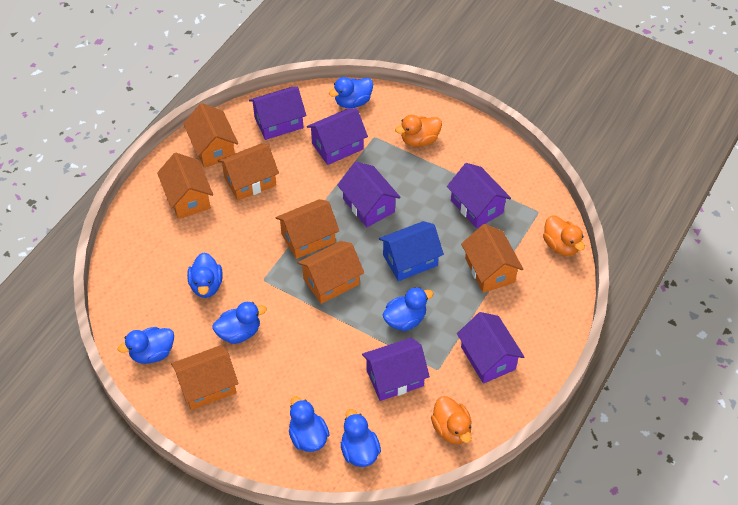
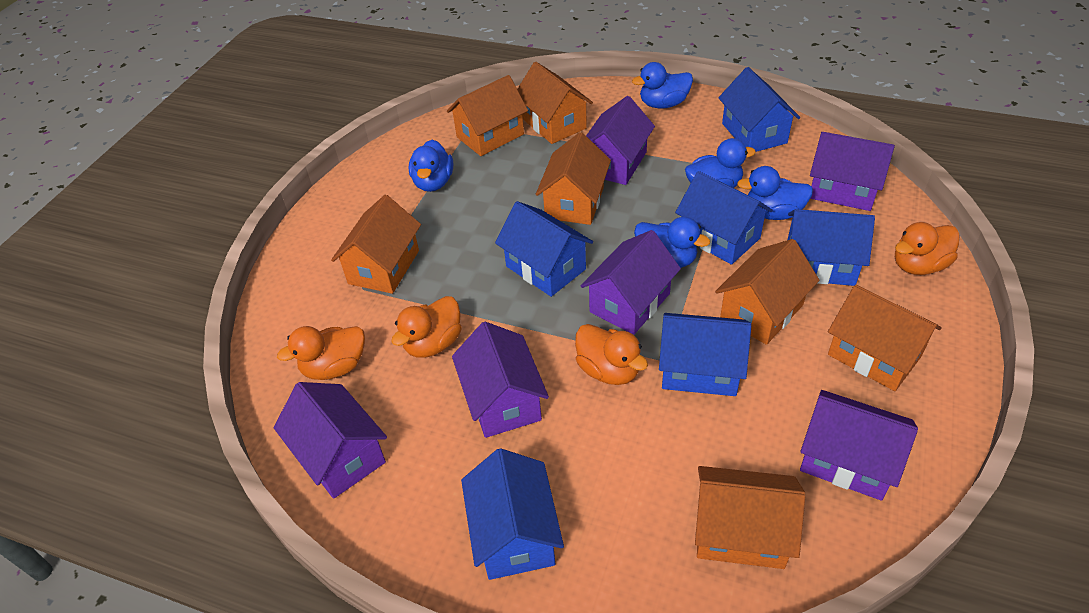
blue duck: 7 -> 5
blue house: 1 -> 6
orange duck: 3 -> 4

